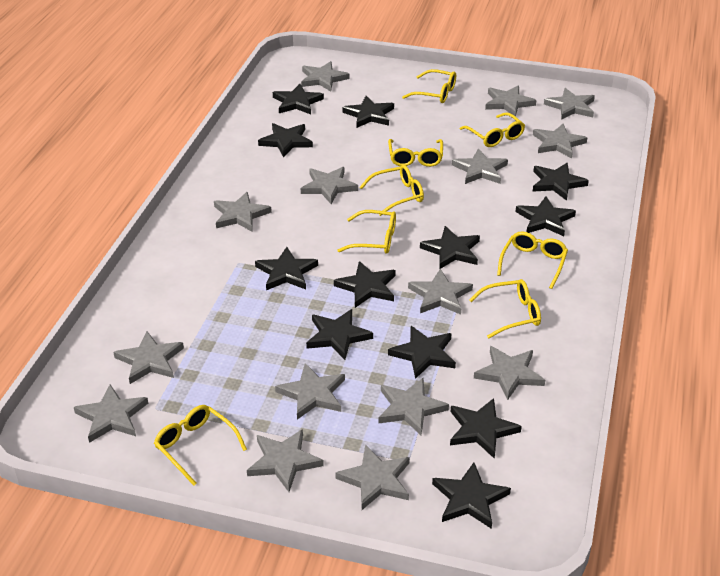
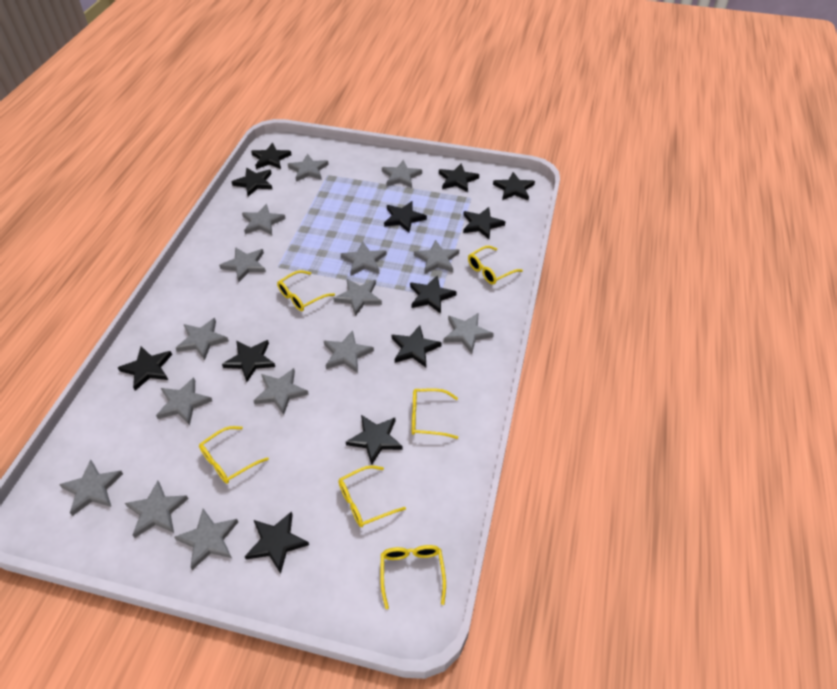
yellow glasses: 8 -> 6

